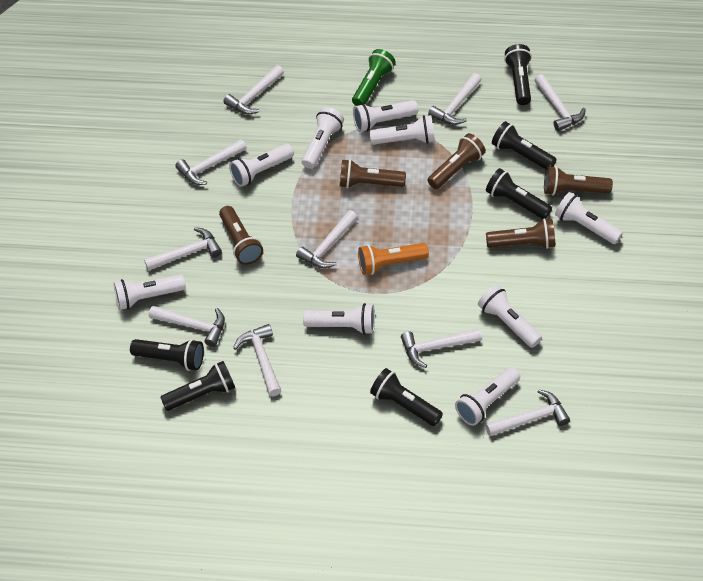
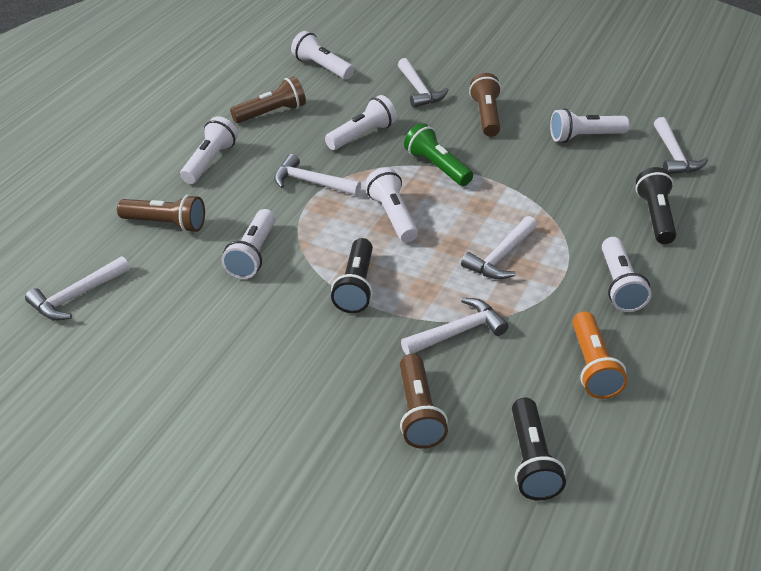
black flashlight: 6 -> 3
brown flashlight: 5 -> 4
white flashlight: 9 -> 7
white hammer: 10 -> 6

